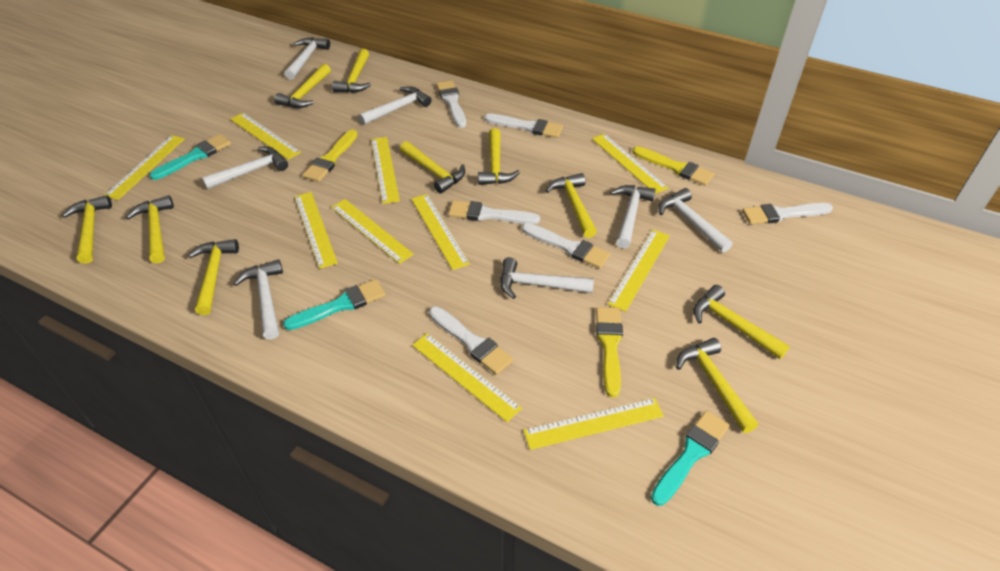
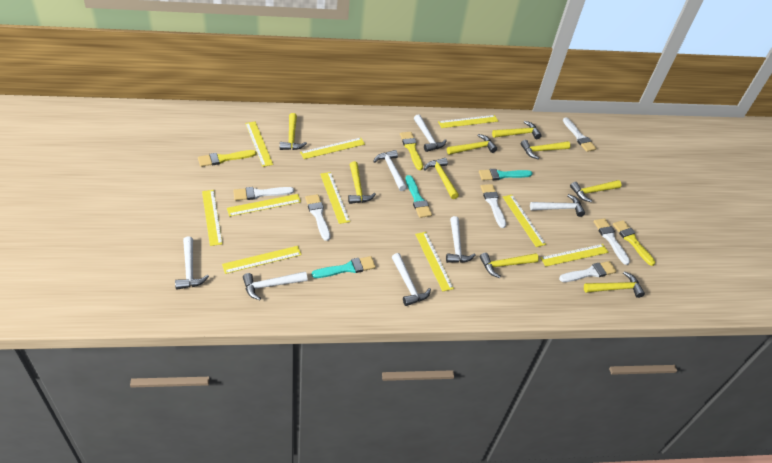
yellow hammer: 10 -> 9

